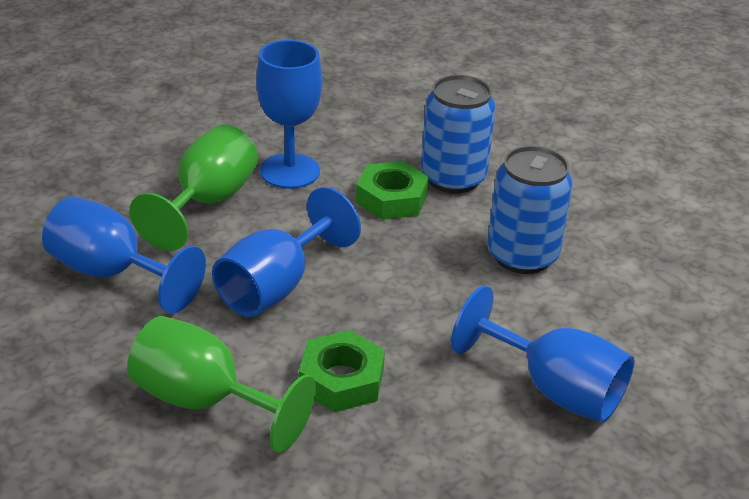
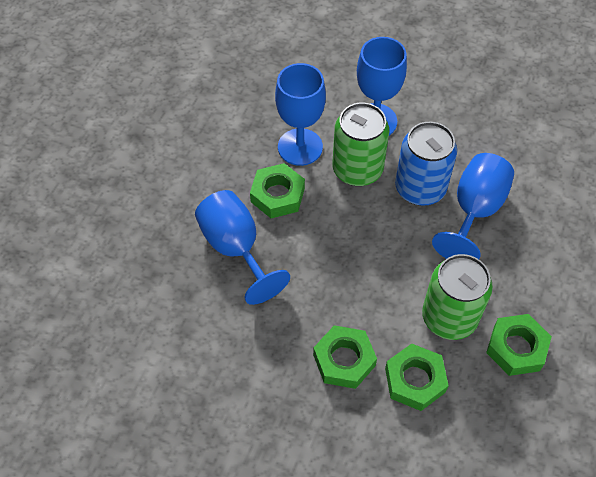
blue can: 2 -> 1
green can: 0 -> 2
green goblet: 2 -> 0
green nut: 2 -> 4

